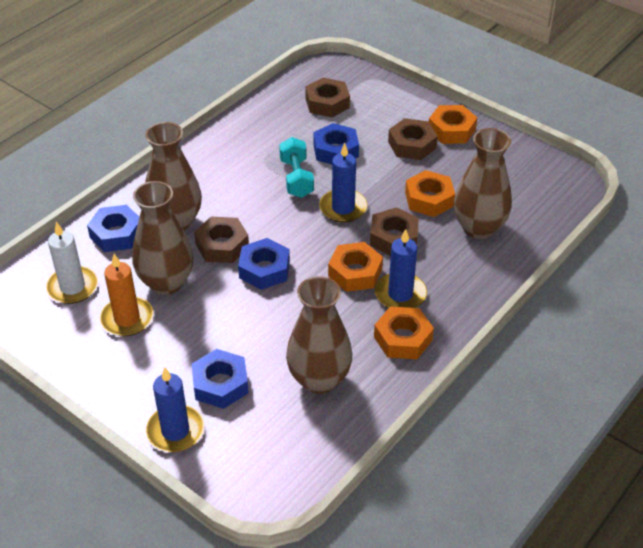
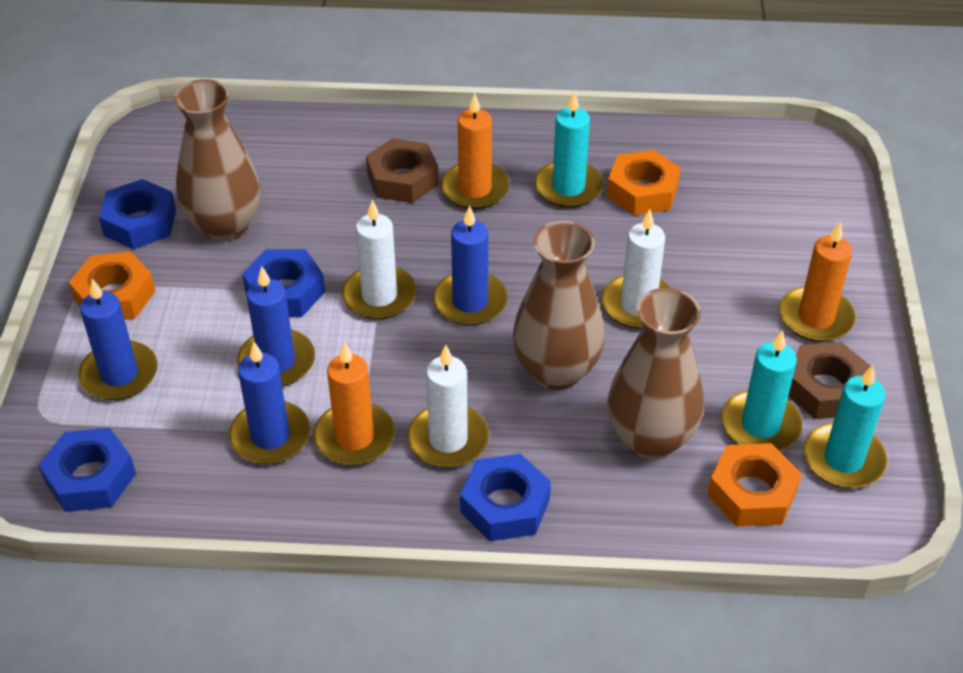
blue candle: 3 -> 4
brown nut: 4 -> 2
brown vase: 4 -> 3
orange candle: 1 -> 3
orange nut: 4 -> 3
turquoise candle: 0 -> 3
turquoise dumbbell: 1 -> 0
white candle: 1 -> 3

